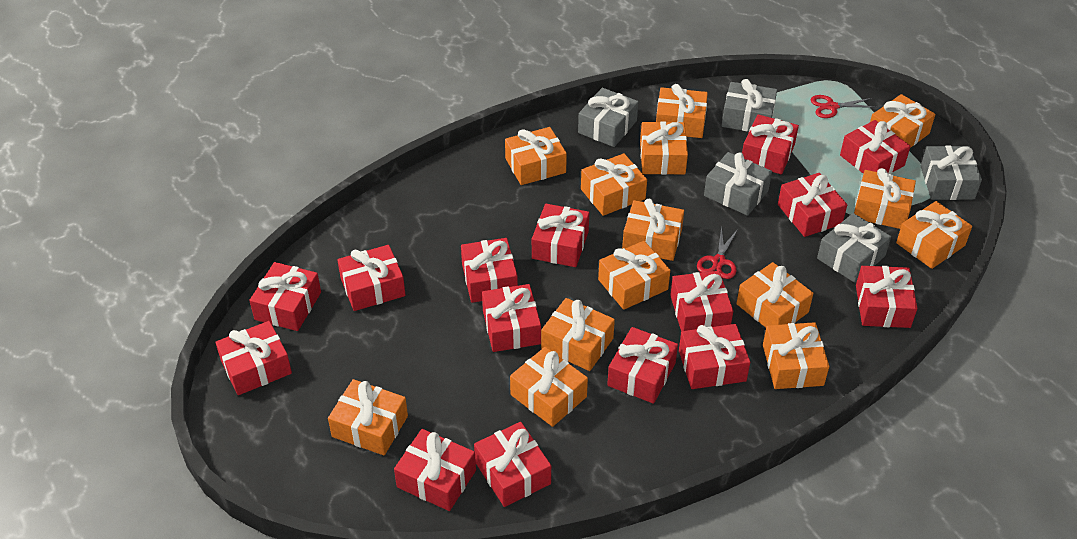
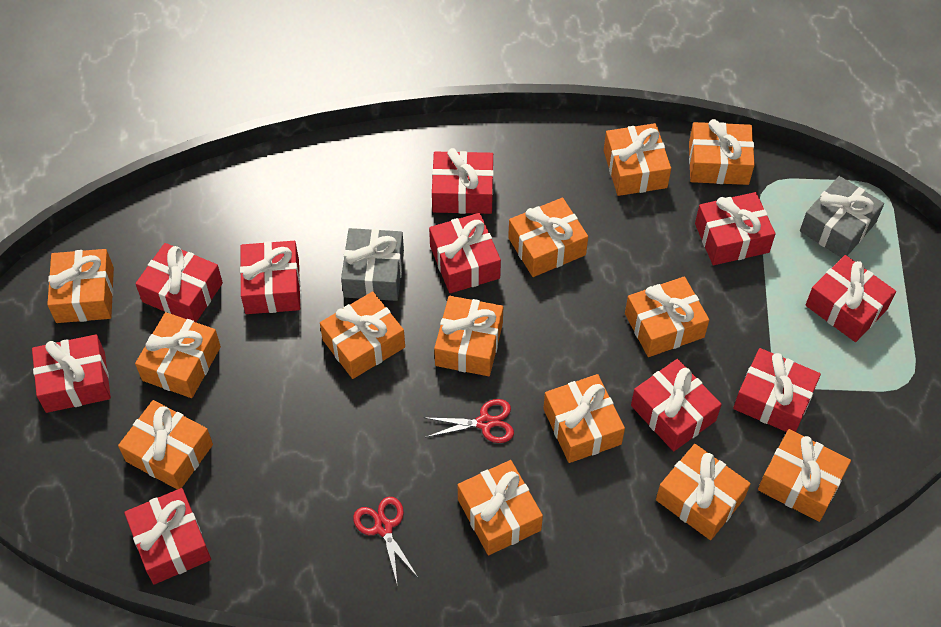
grey gift: 5 -> 2
orange gift: 14 -> 13
red gift: 15 -> 10

